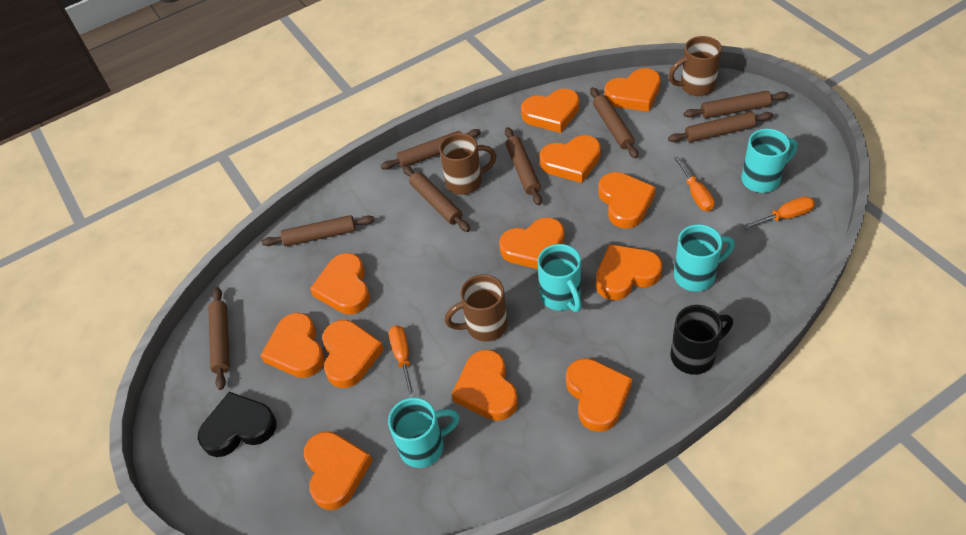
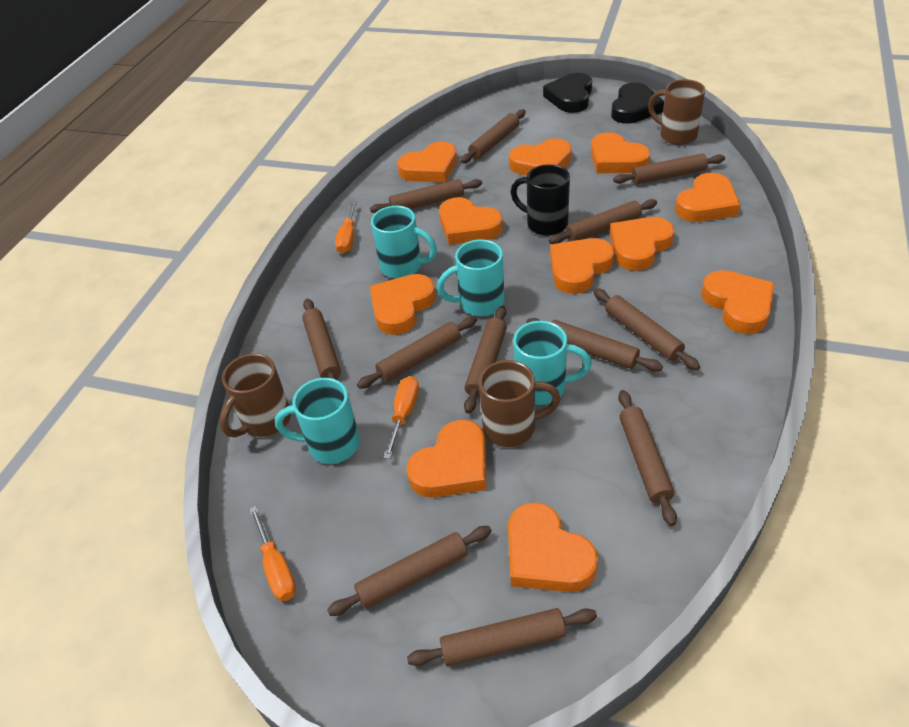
black heart: 1 -> 2
brown rolling pin: 8 -> 12
orange heart: 12 -> 11

